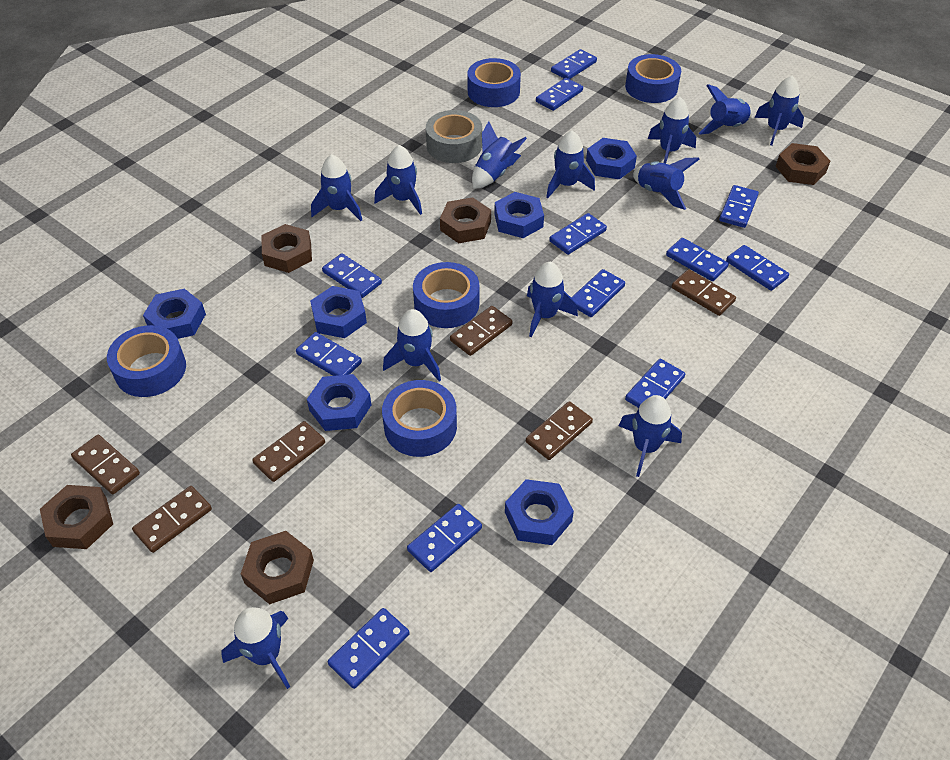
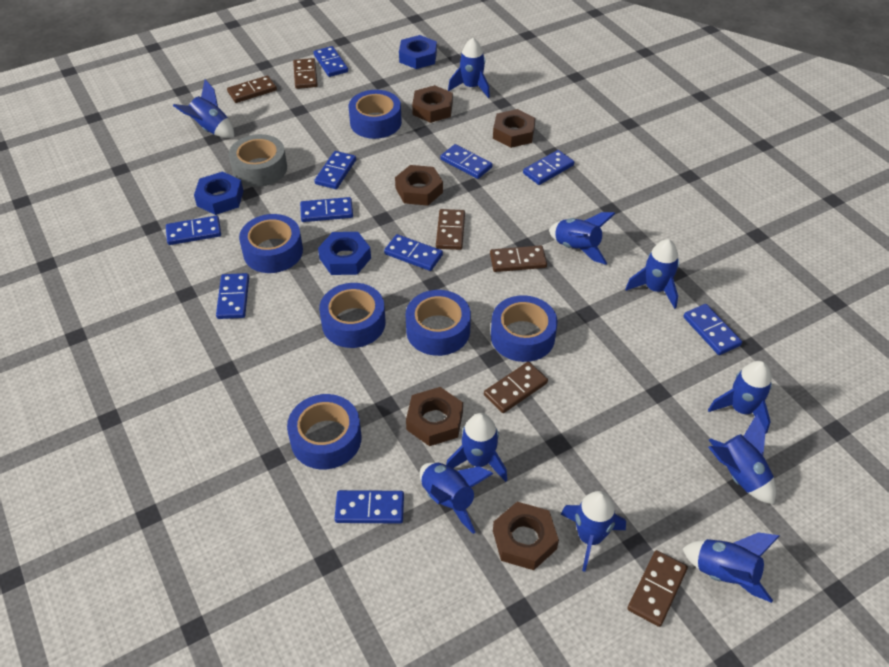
blue domino: 12 -> 10
blue nut: 6 -> 3
blue rocket: 12 -> 10
blue tape: 5 -> 6

